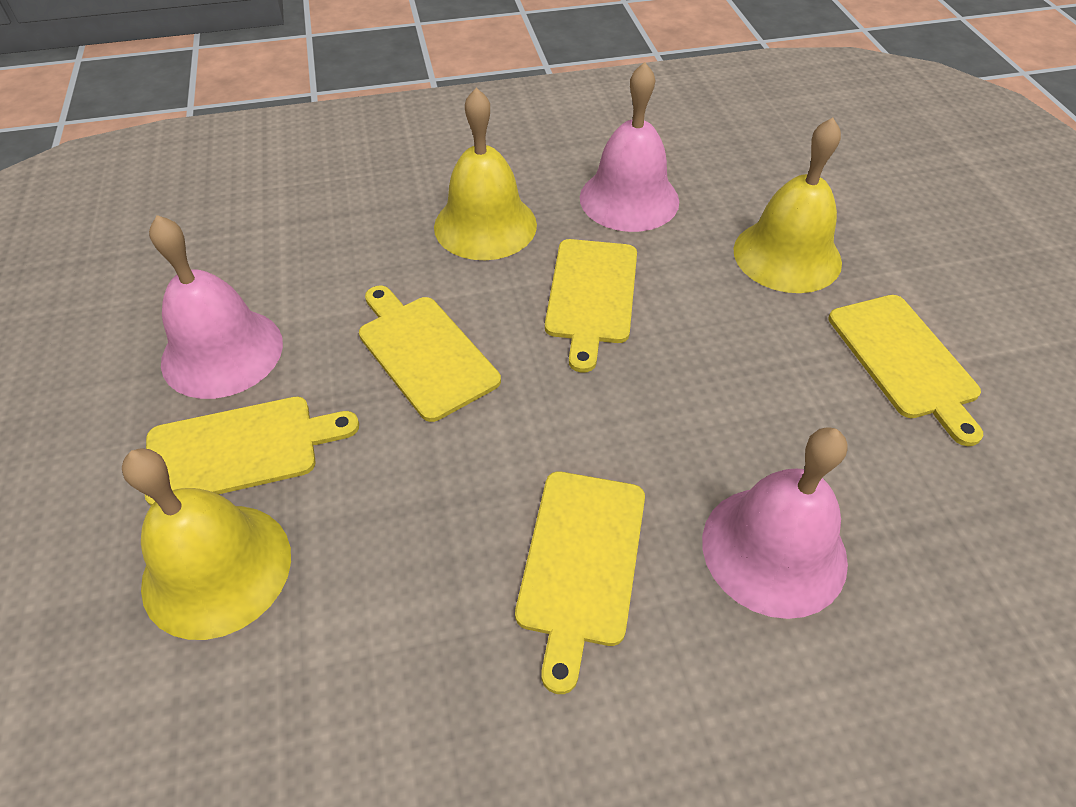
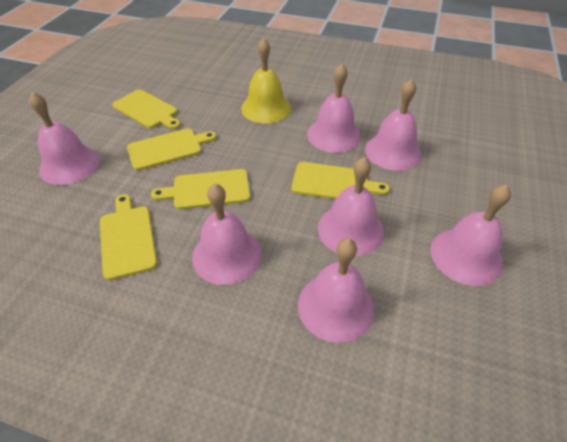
pink bell: 3 -> 7
yellow bell: 3 -> 1

